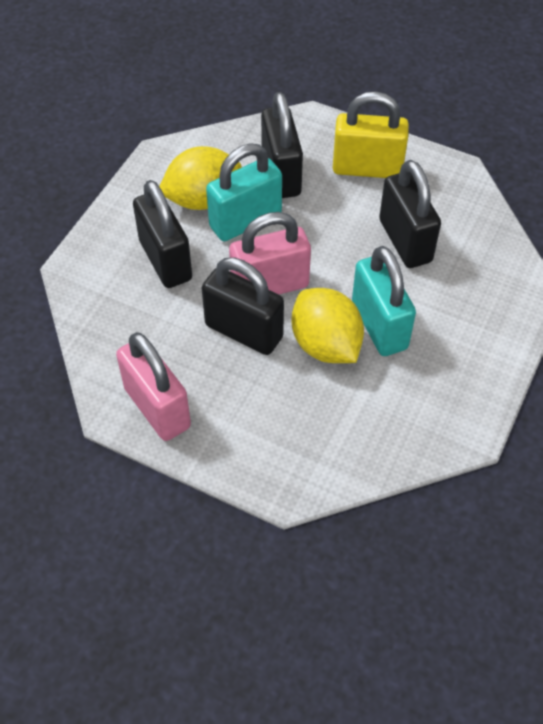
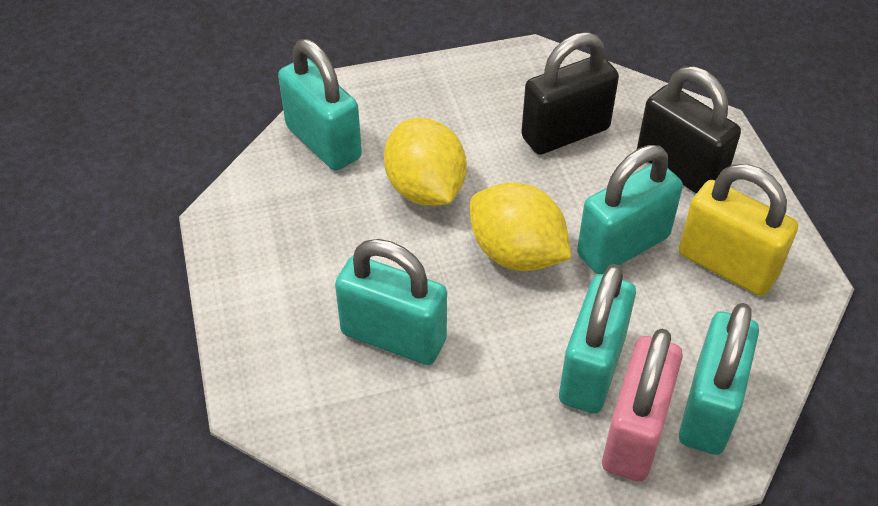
black padlock: 4 -> 2
pink padlock: 2 -> 1
turquoise padlock: 2 -> 5

